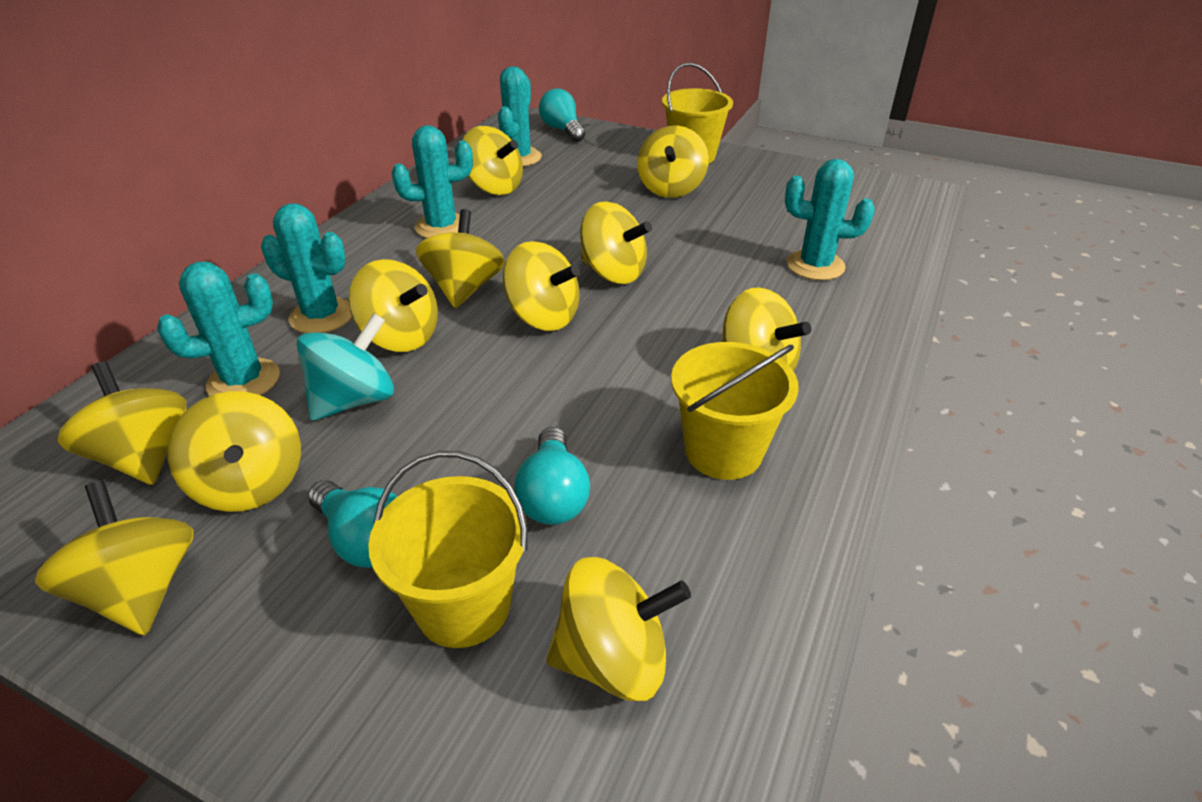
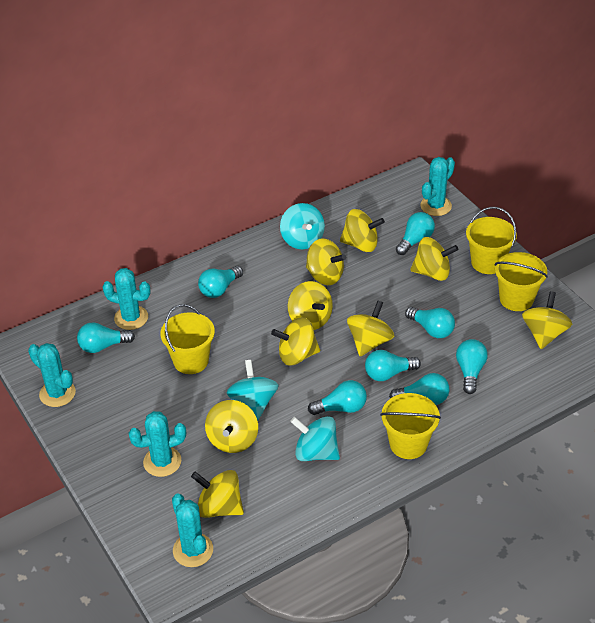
turquoise light bulb: 3 -> 8
turquoise spinning top: 1 -> 3
yellow bucket: 3 -> 4
yellow spinning top: 11 -> 9

